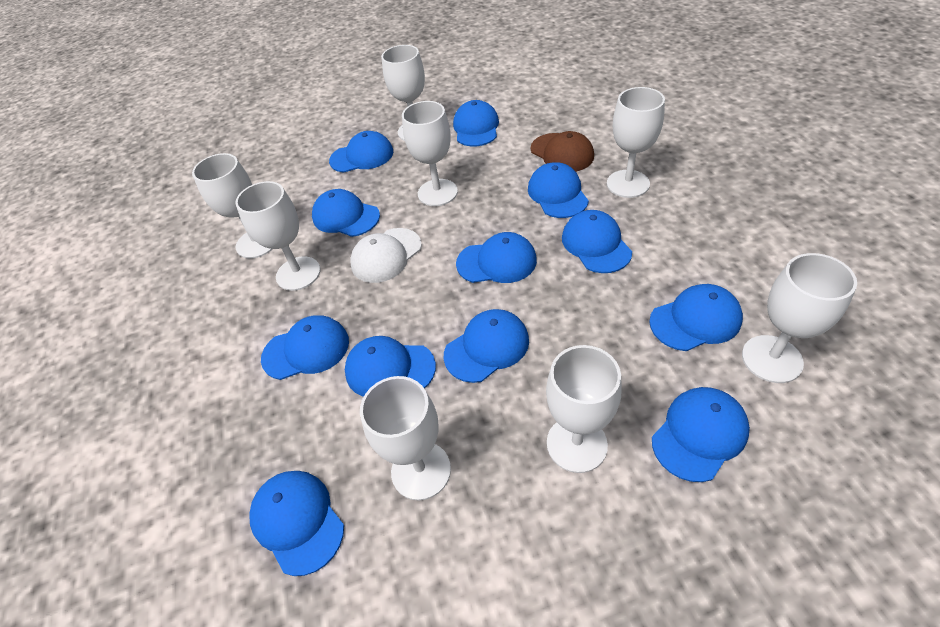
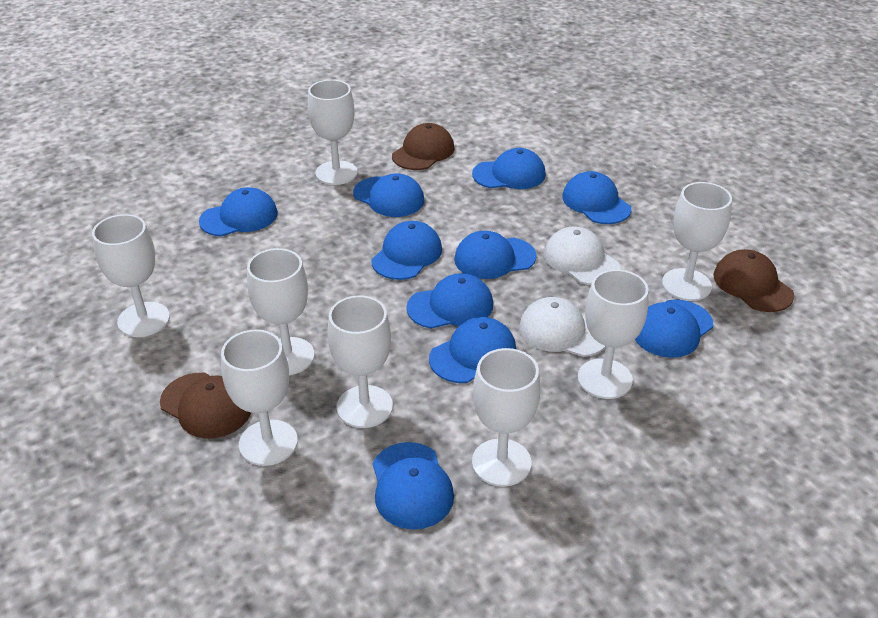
blue cap: 12 -> 10
brown cap: 1 -> 3
white cap: 1 -> 2

